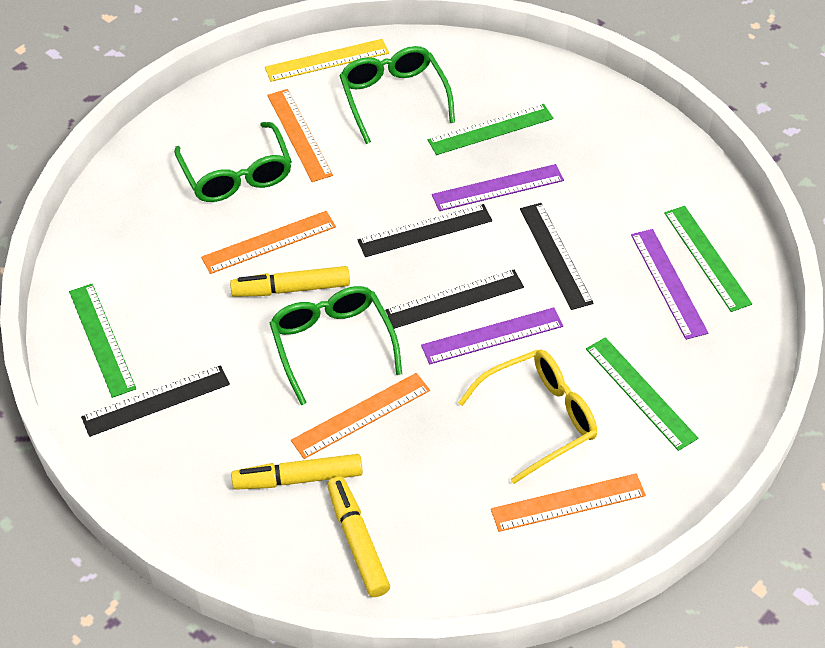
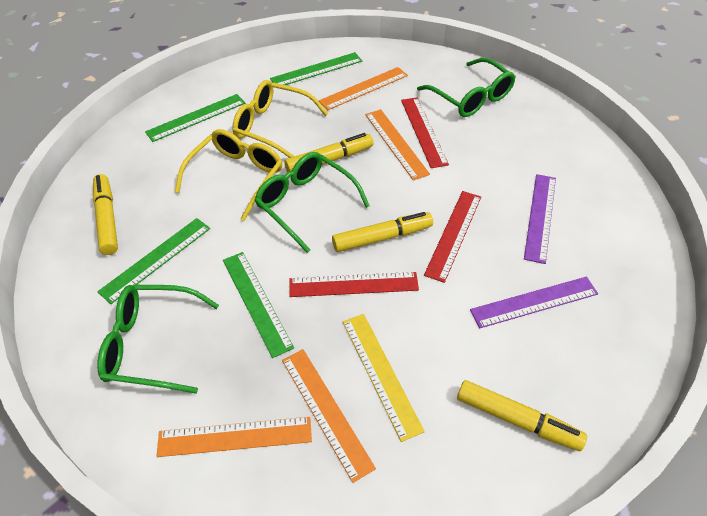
black ruler: 4 -> 0
purple ruler: 3 -> 2
red ruler: 0 -> 3
yellow glasses: 1 -> 2
yellow marker: 3 -> 4

